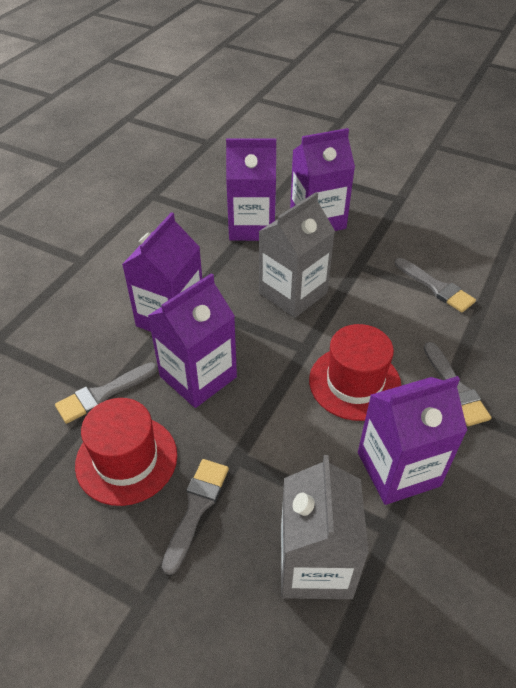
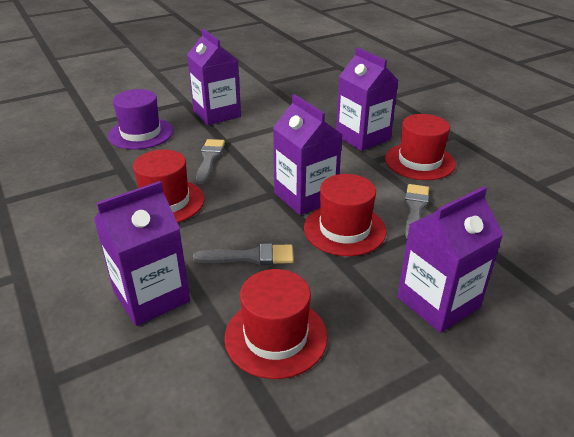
grey brush: 4 -> 3
grey carton: 2 -> 0
purple hat: 0 -> 1
red hat: 2 -> 4

